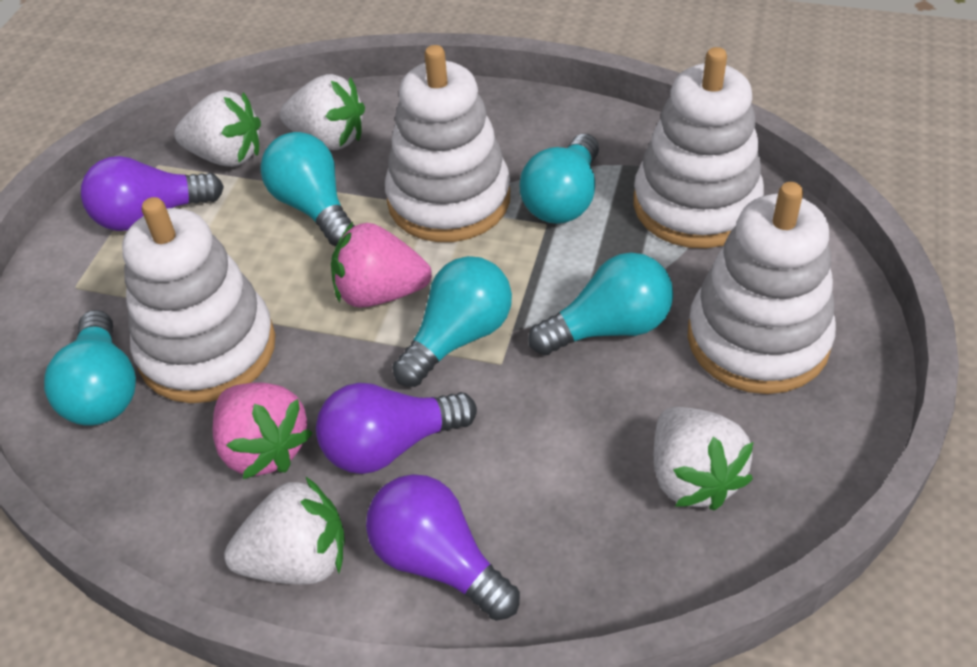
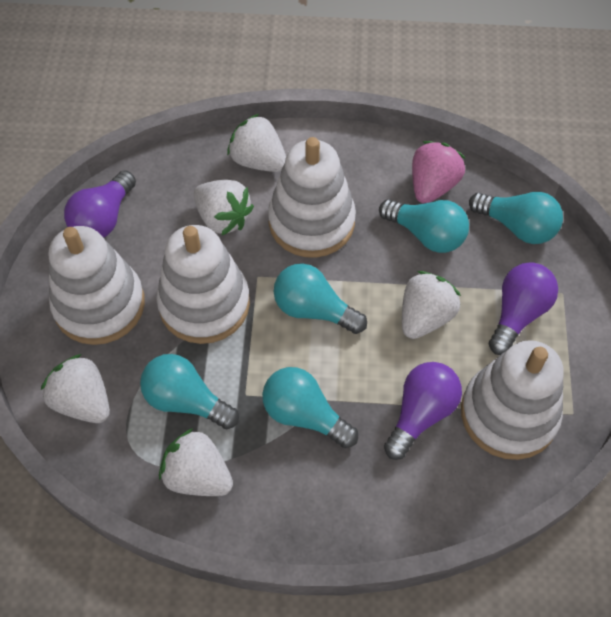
pink strawberry: 2 -> 1
white strawberry: 4 -> 5

